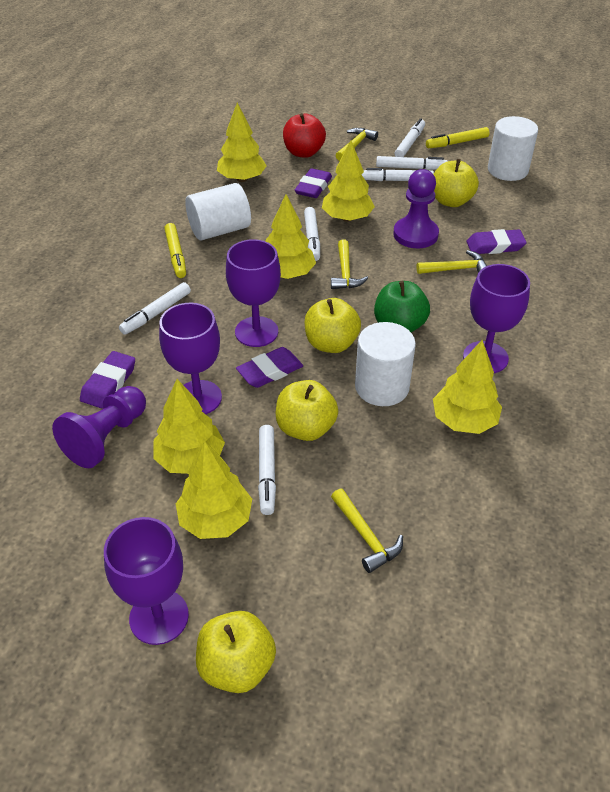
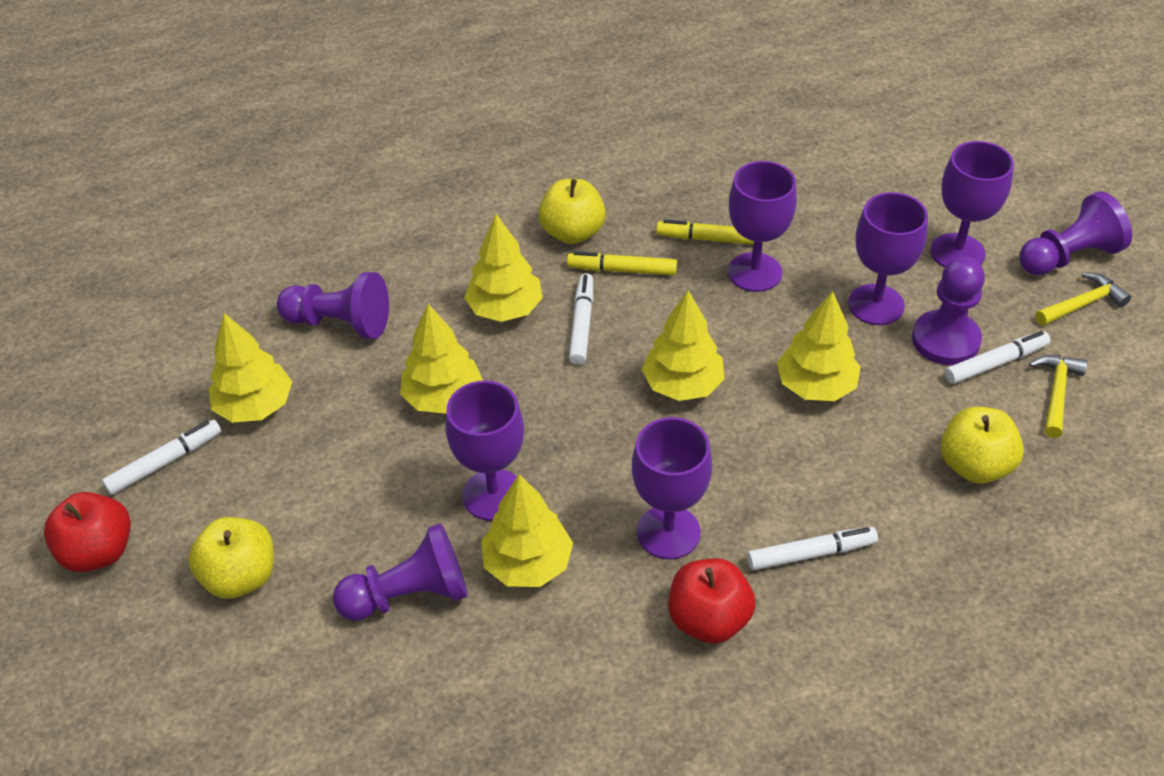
green apple: 1 -> 0
purple eraser: 4 -> 0
purple goblet: 4 -> 5
purple pawn: 2 -> 4
red apple: 1 -> 2
white cylinder: 3 -> 0
white marker: 6 -> 4
yellow apple: 4 -> 3
yellow hammer: 4 -> 2

